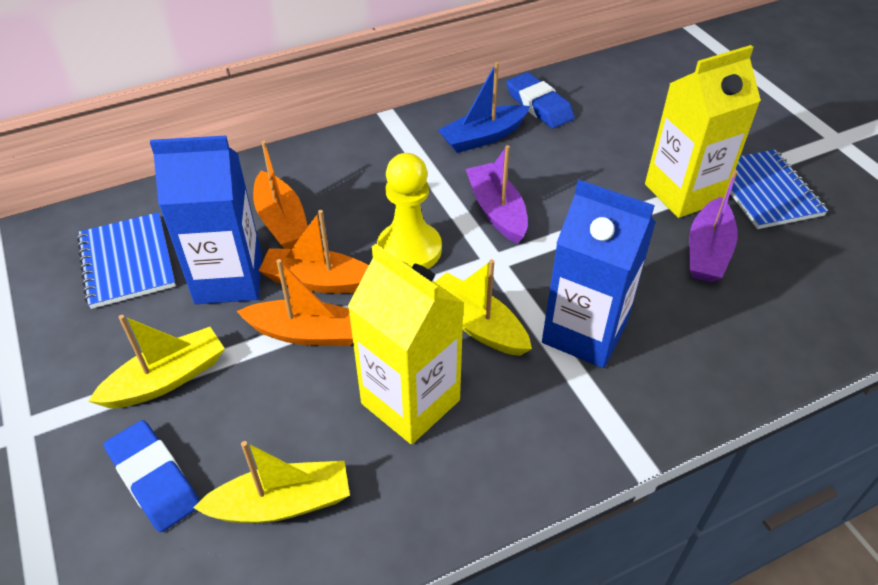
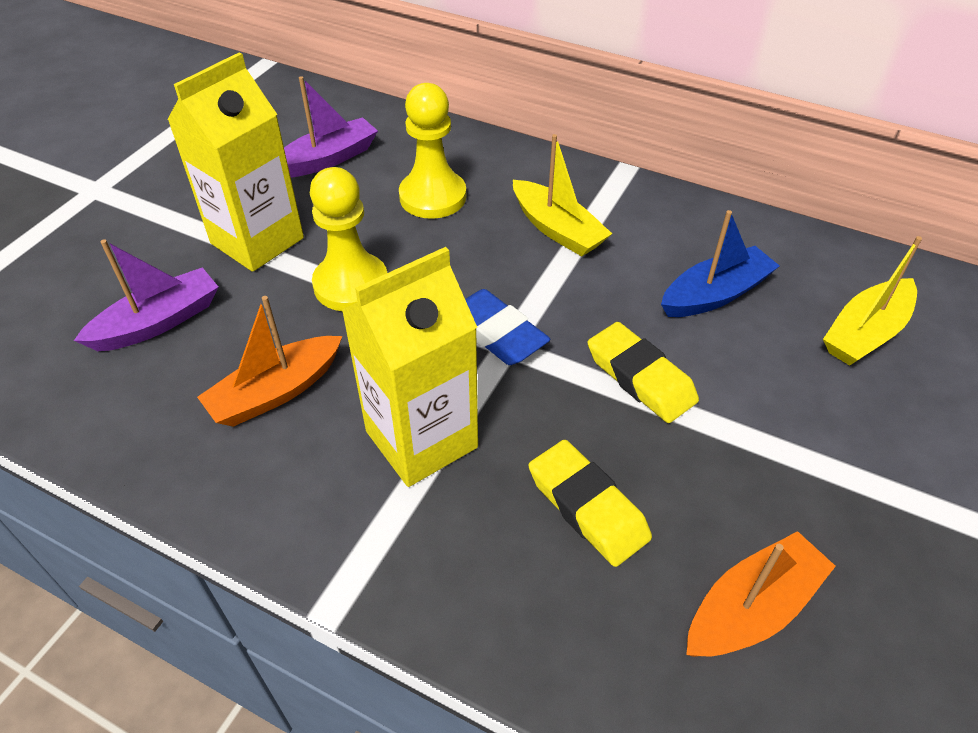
blue carton: 2 -> 0
blue eraser: 2 -> 1
blue notebook: 2 -> 0
orange boat: 3 -> 2
yellow boat: 3 -> 2
yellow eraser: 0 -> 2
yellow pawn: 1 -> 2

